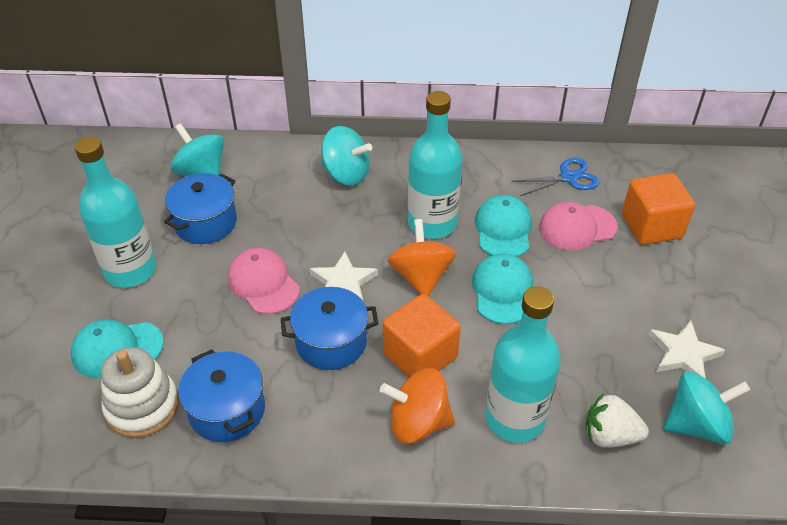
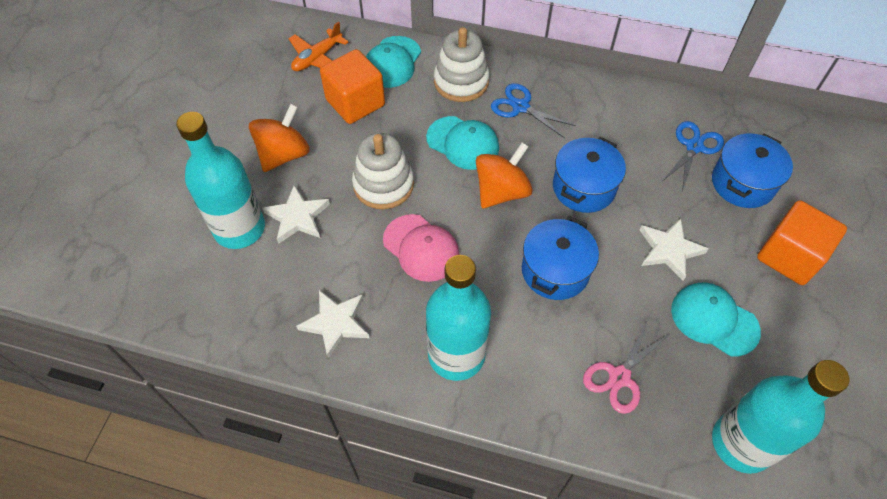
blue scissors: 1 -> 2
orange plane: 0 -> 1
pink cap: 2 -> 1
pink scissors: 0 -> 1
turquoise spinning top: 3 -> 0
white stacking toy: 1 -> 2
white star: 2 -> 3
white strawberry: 1 -> 0

